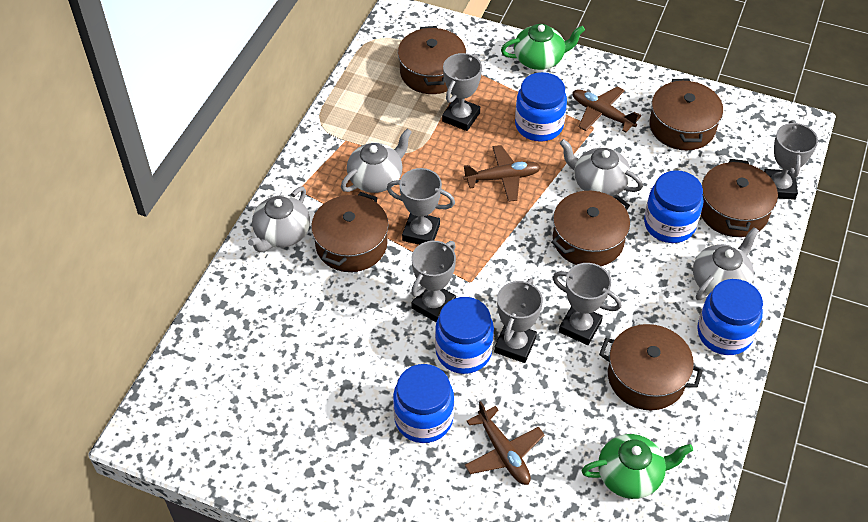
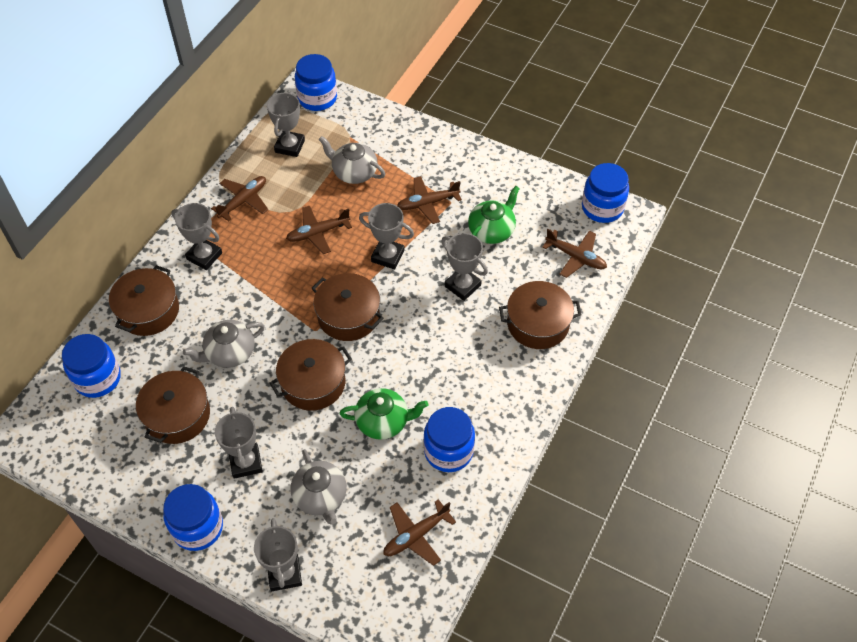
brown plane: 3 -> 5
brown pot: 6 -> 5
grey teapot: 4 -> 3

